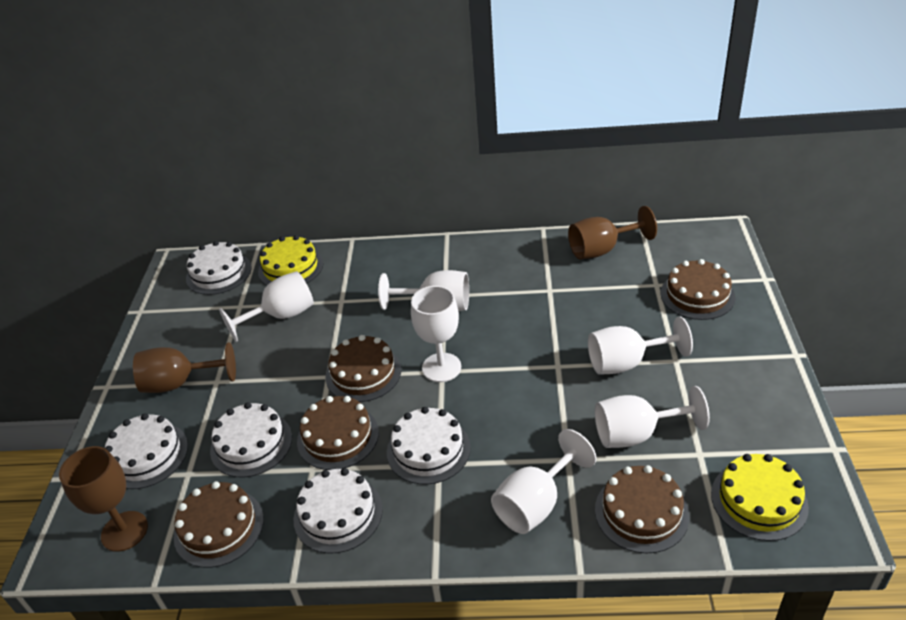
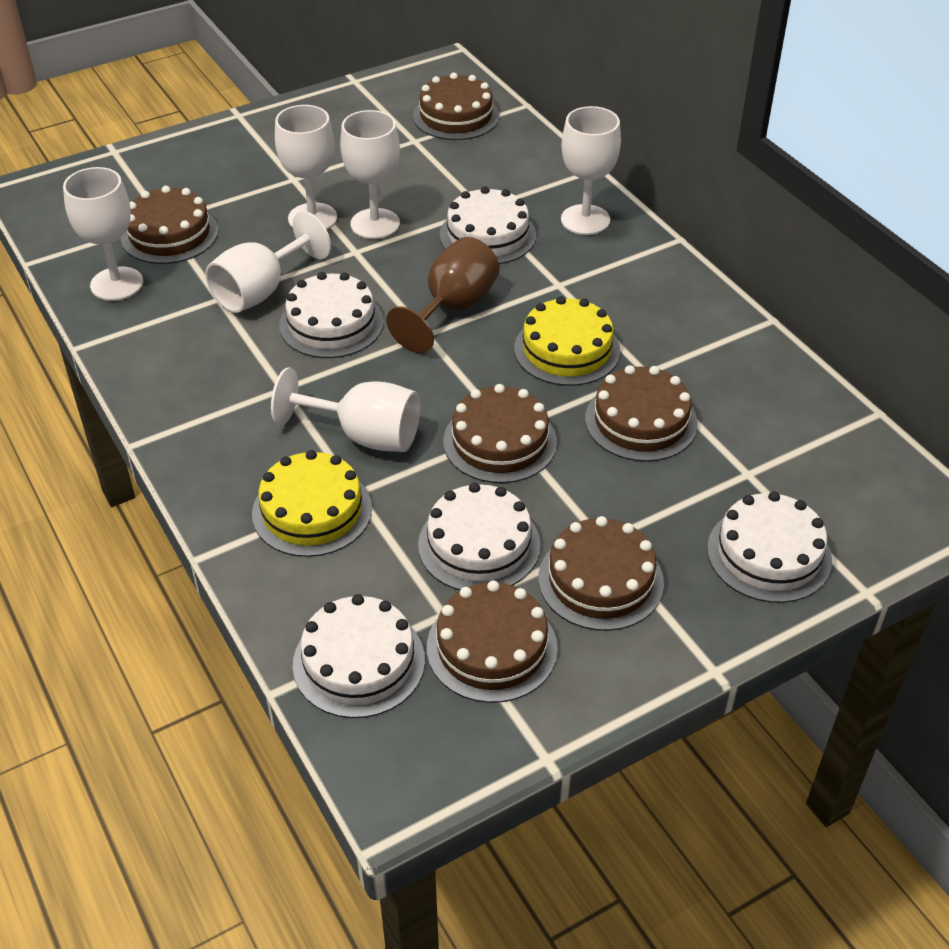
brown cake: 5 -> 6
brown goblet: 3 -> 1

